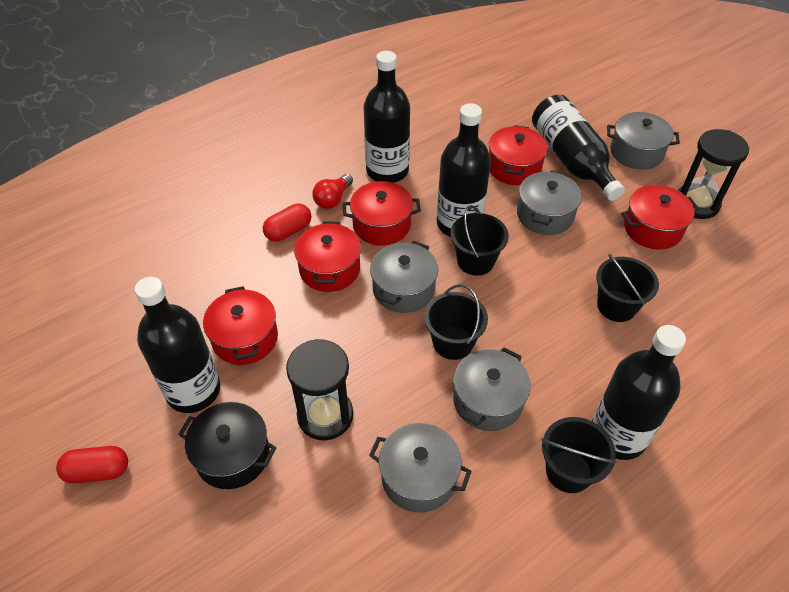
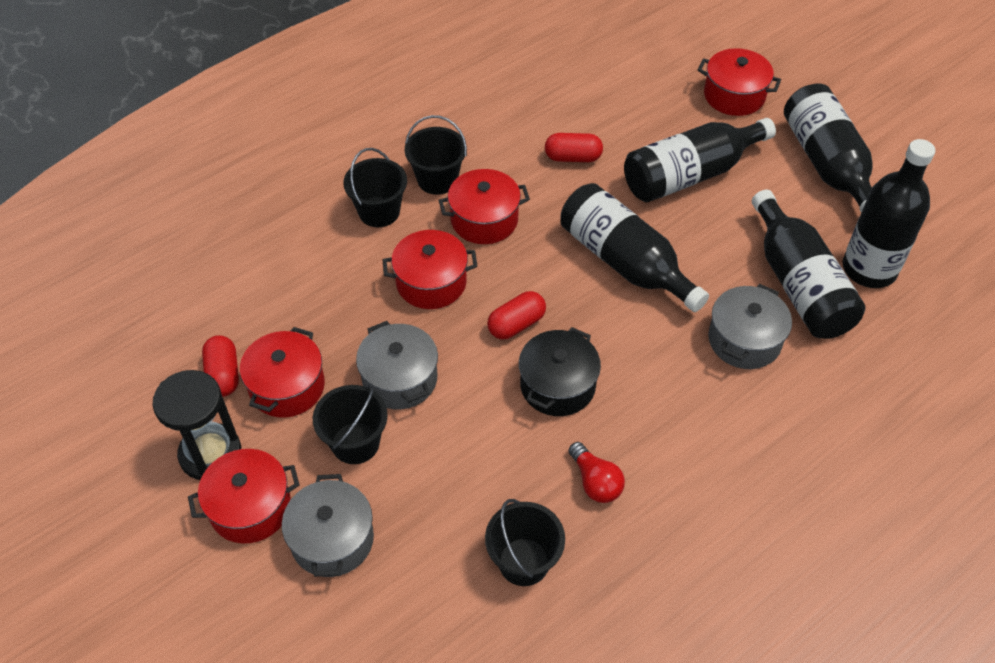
black hourglass: 2 -> 1
grey pot: 5 -> 3
red capsule: 2 -> 3

